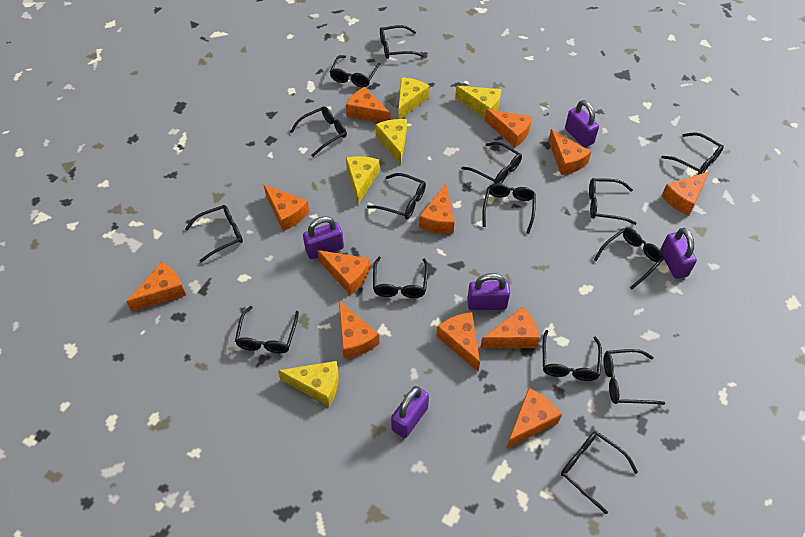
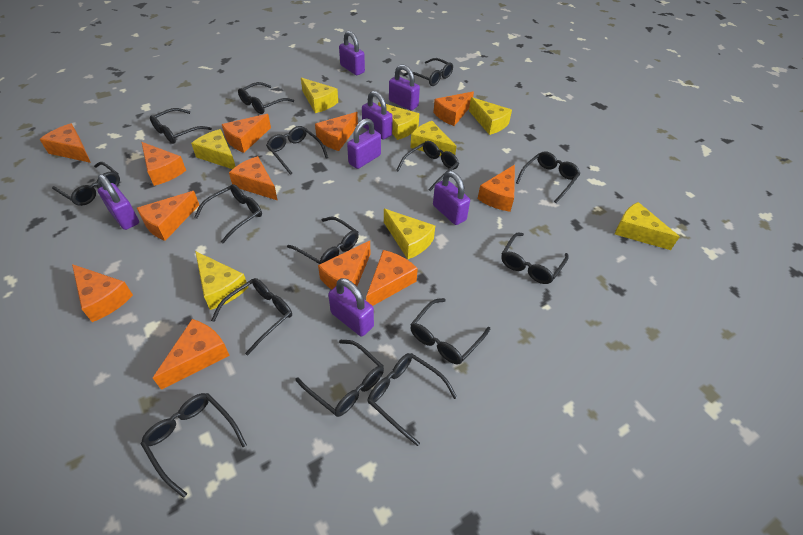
purple padlock: 5 -> 7
yellow cheese: 5 -> 8

